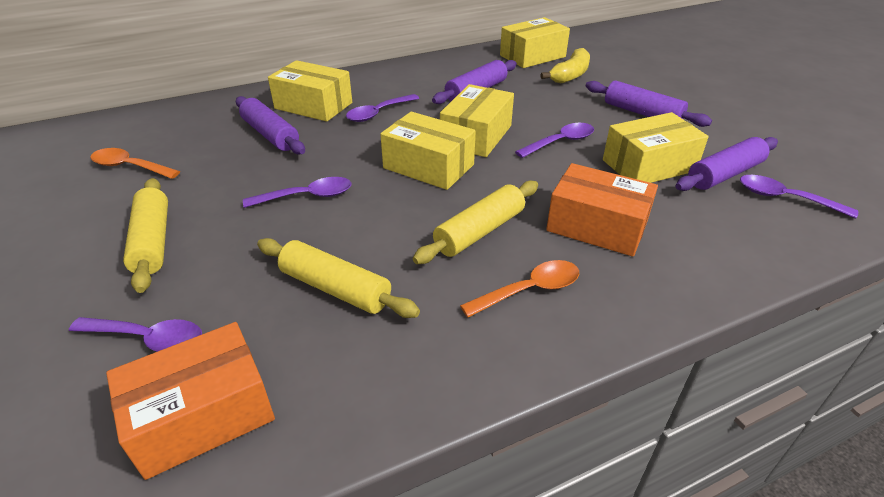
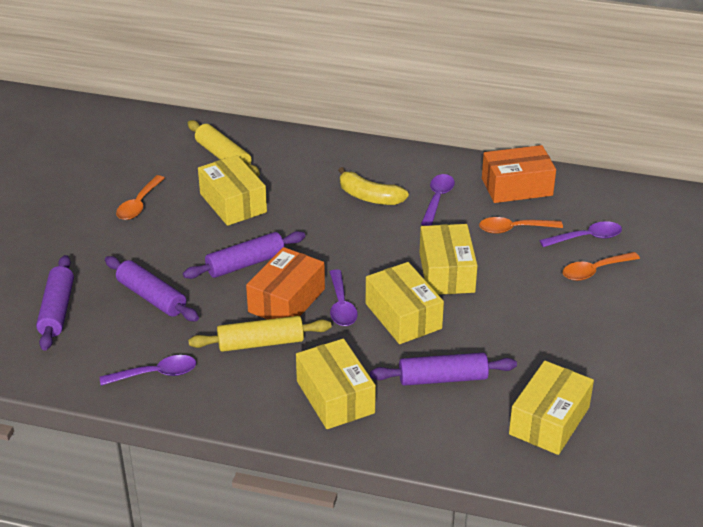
orange spoon: 2 -> 3
purple spoon: 5 -> 4
yellow rolling pin: 3 -> 2

